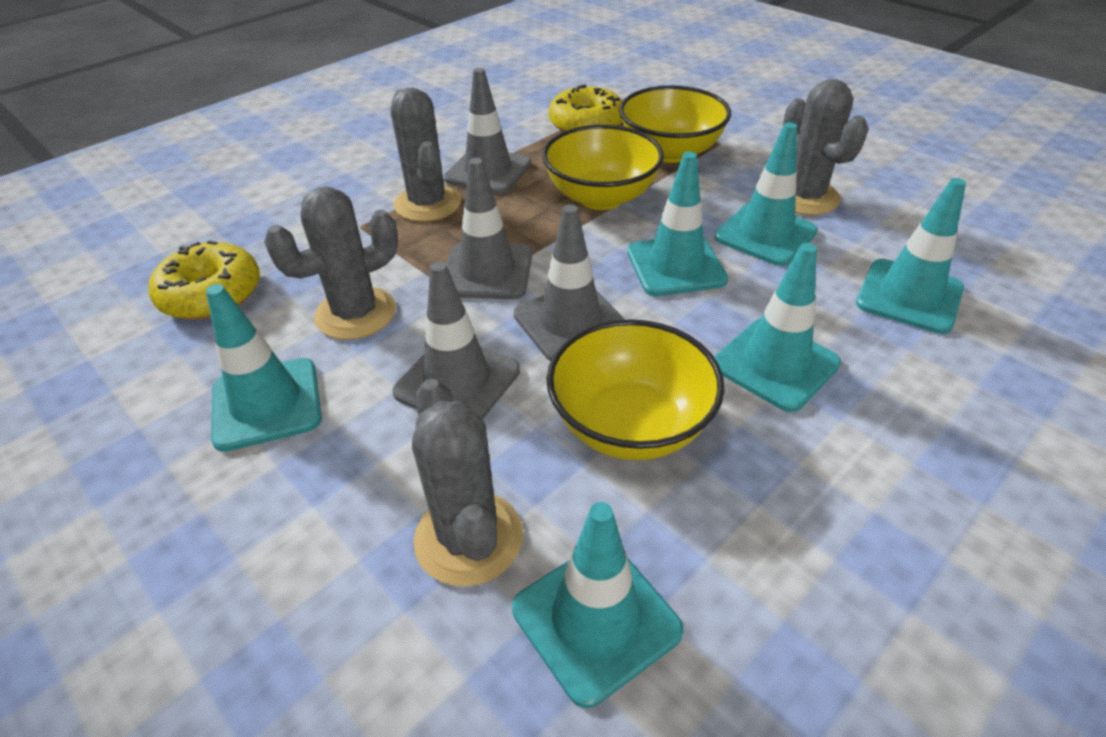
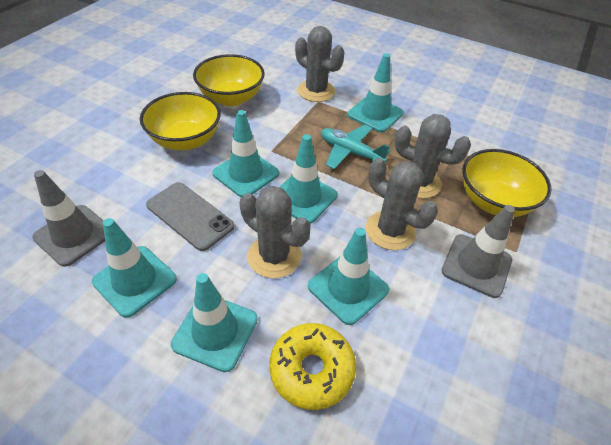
grey phone: 0 -> 1
grey traffic cone: 4 -> 2
turquoise plane: 0 -> 1
yellow donut: 2 -> 1

